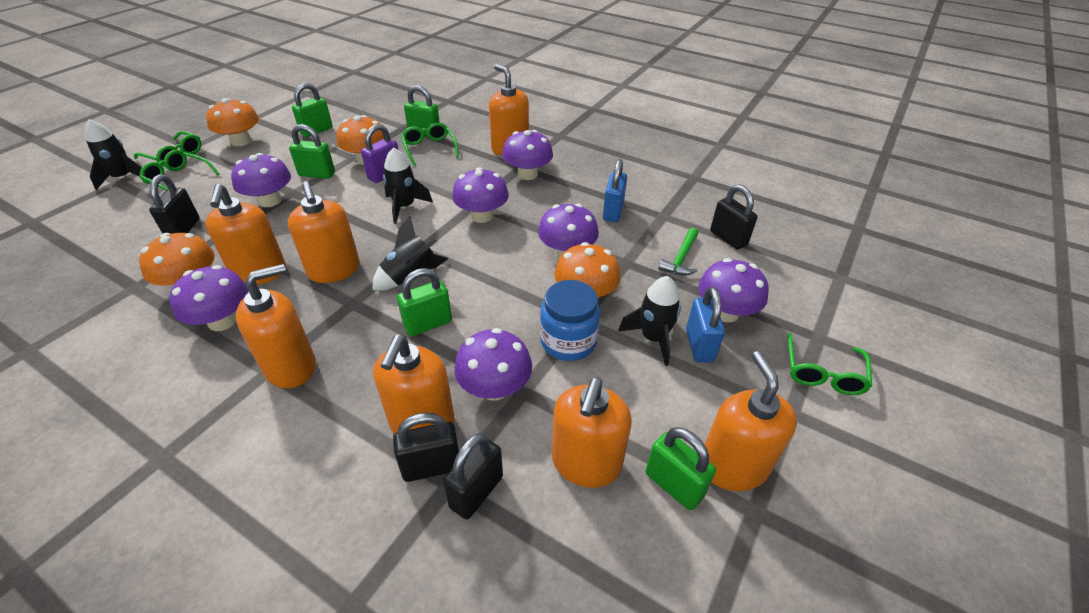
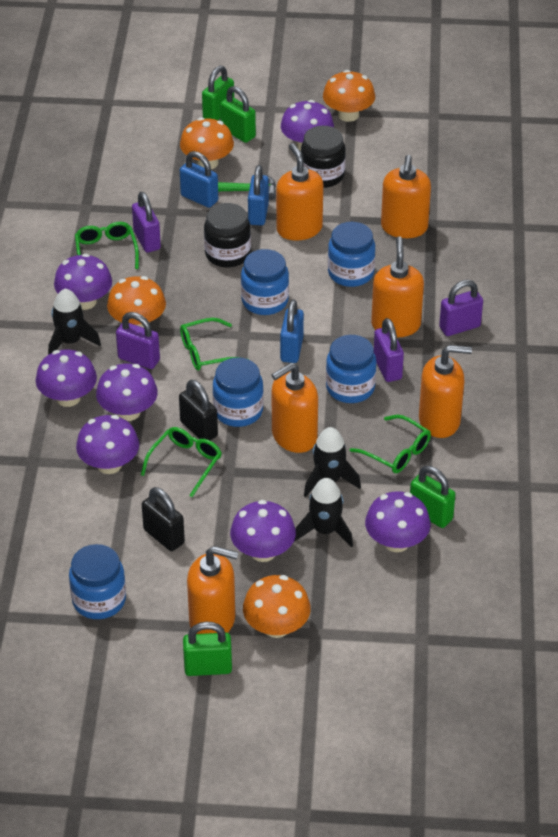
black jar: 0 -> 2
black padlock: 4 -> 2
black rocket: 4 -> 3
blue jar: 1 -> 5
blue padlock: 2 -> 3
green padlock: 5 -> 4
orange soap dispenser: 7 -> 6
purple padlock: 1 -> 4

